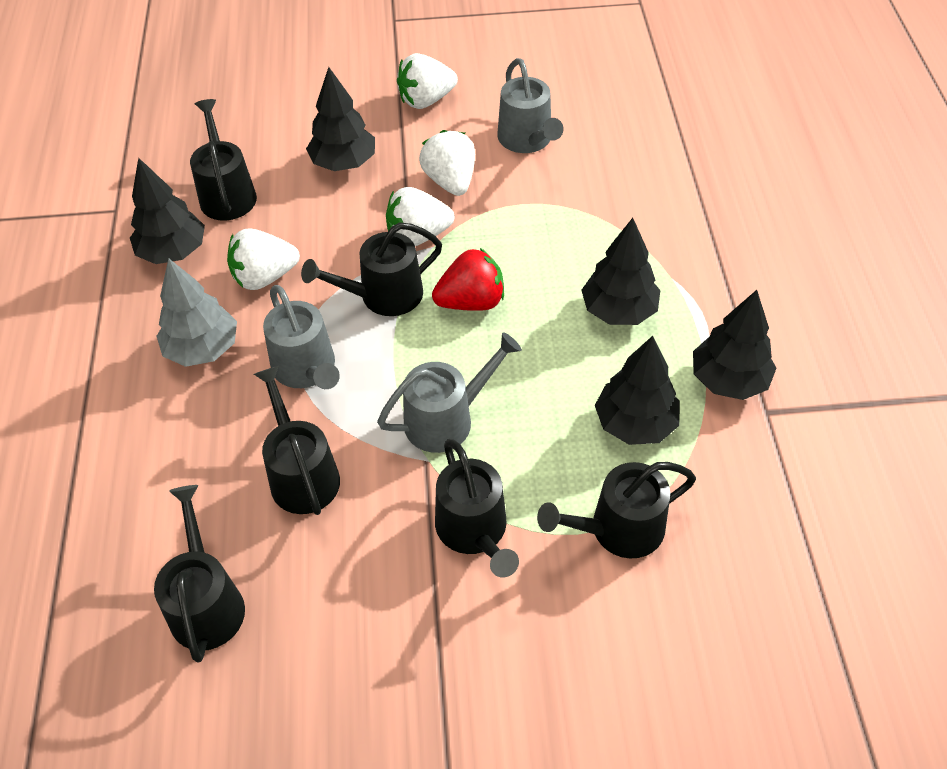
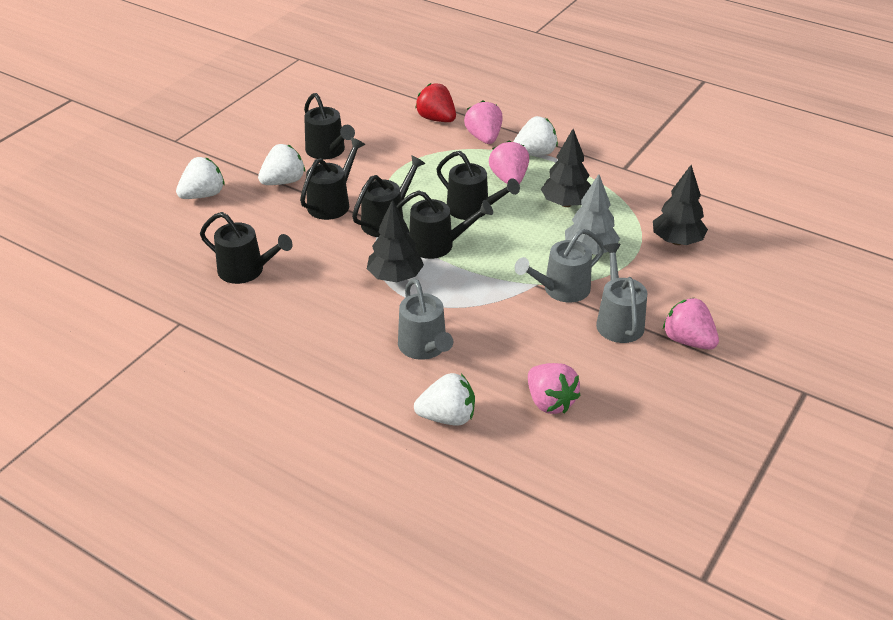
black tree: 5 -> 3
pink strawberry: 0 -> 4

